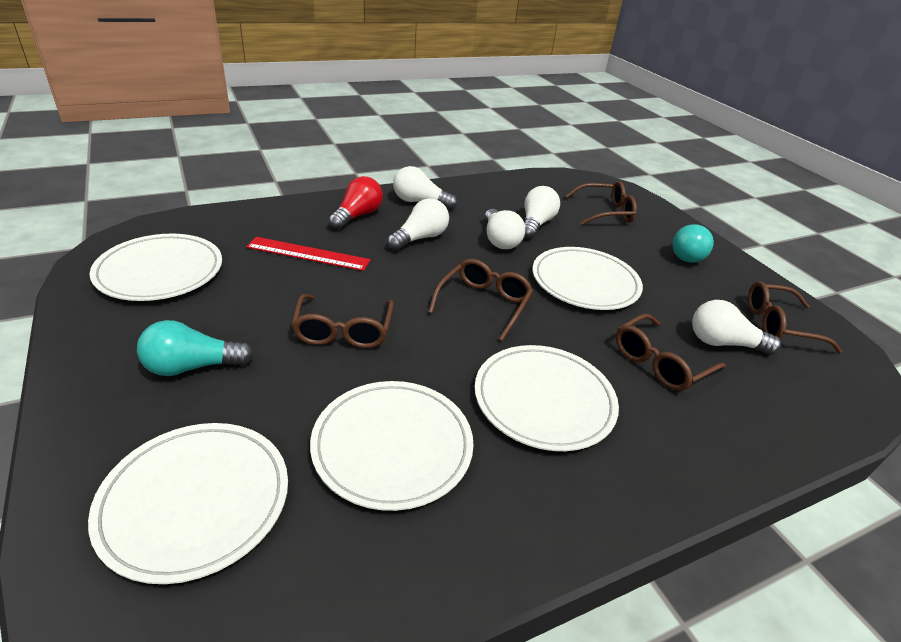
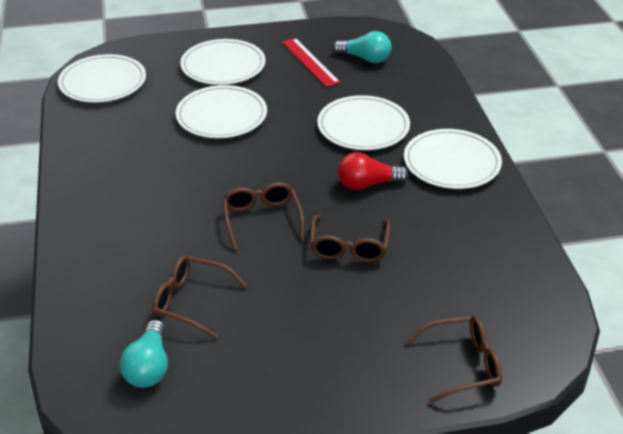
brown glasses: 5 -> 4
white light bulb: 5 -> 0

